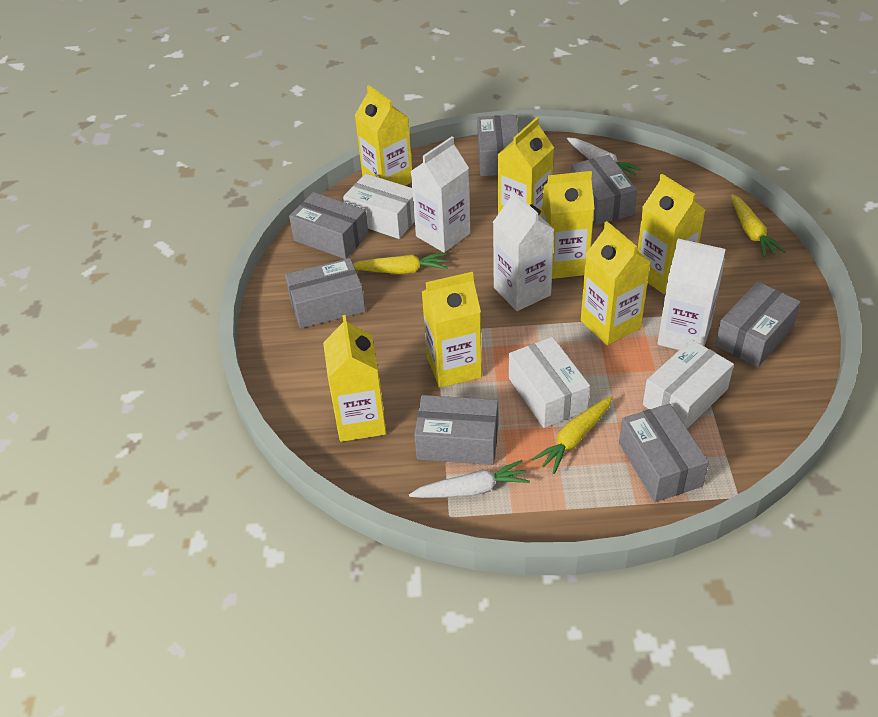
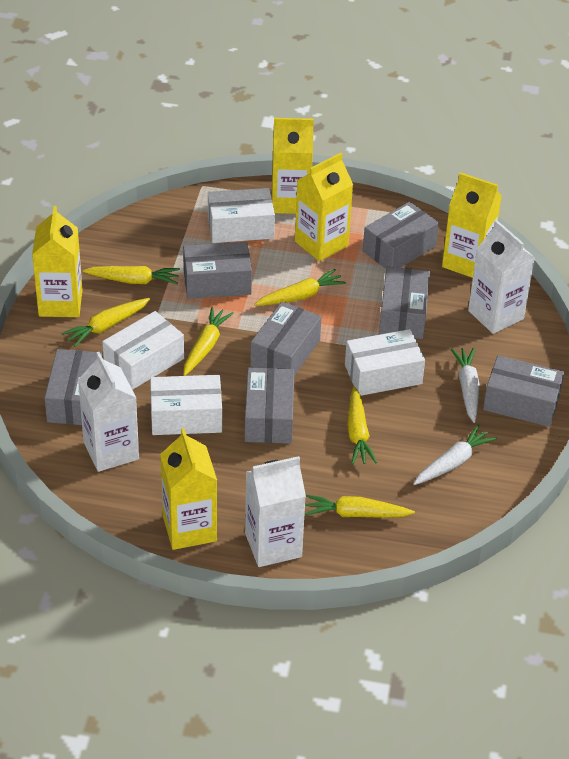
white box: 3 -> 4
yellow carrot: 3 -> 6
yellow carton: 7 -> 5

